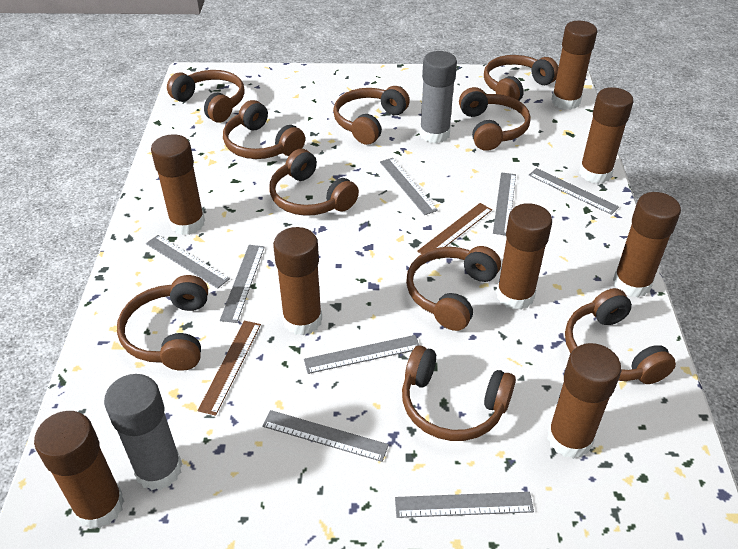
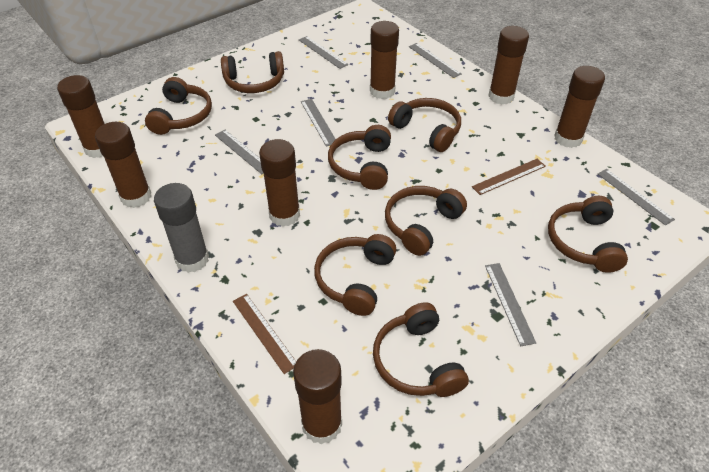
brown glue stick: 8 -> 7
brown headphones: 10 -> 8
grey glue stick: 2 -> 1
grey ruler: 8 -> 6

